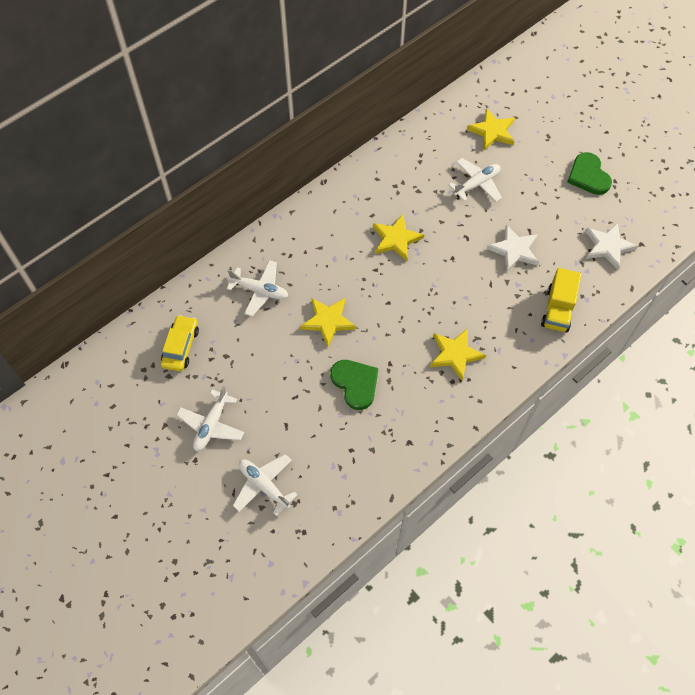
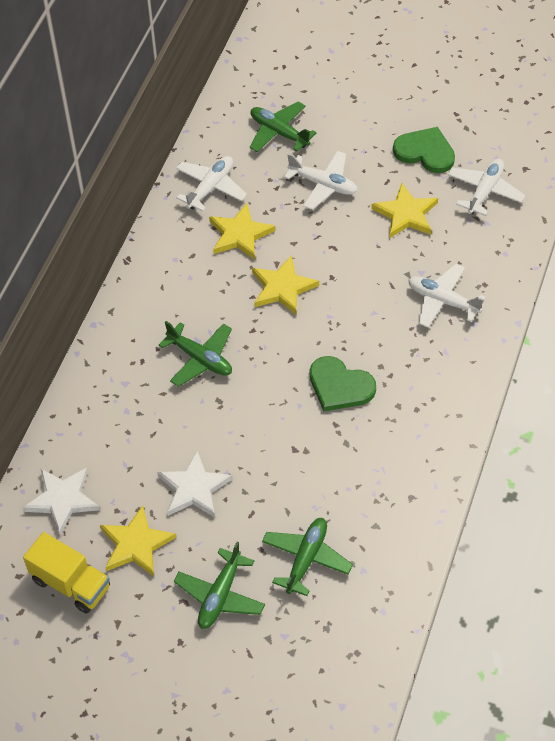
green plane: 0 -> 4
yellow car: 1 -> 0

